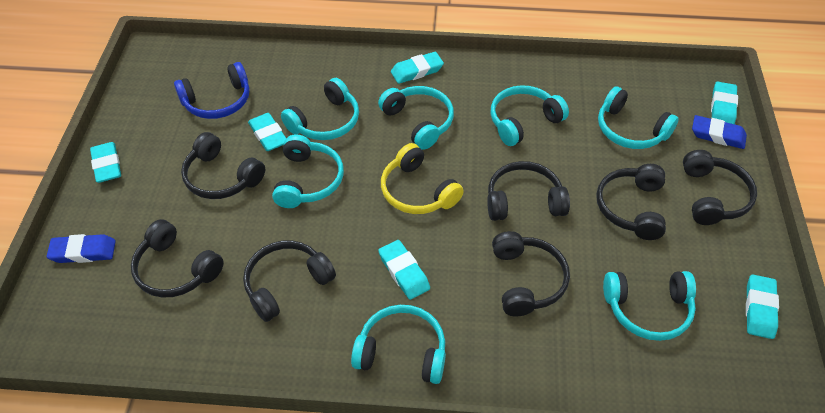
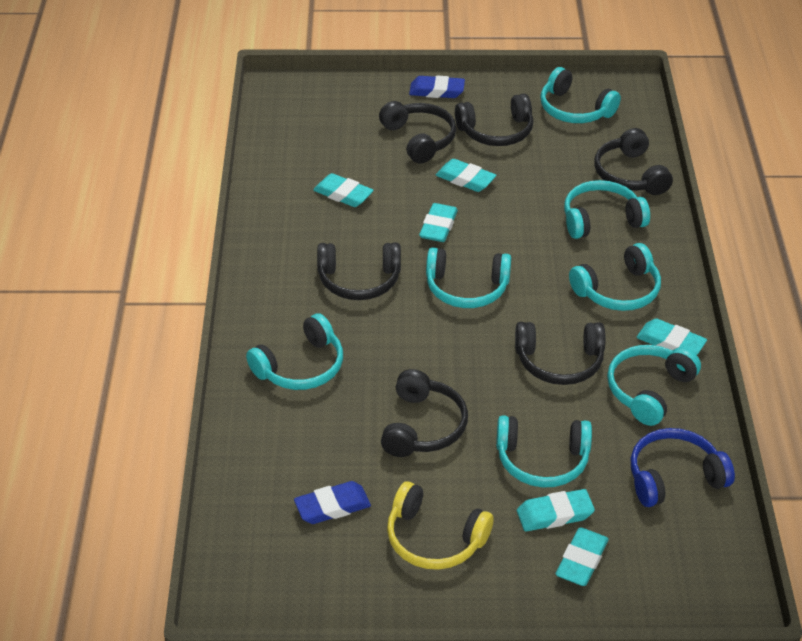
black headphones: 7 -> 6

